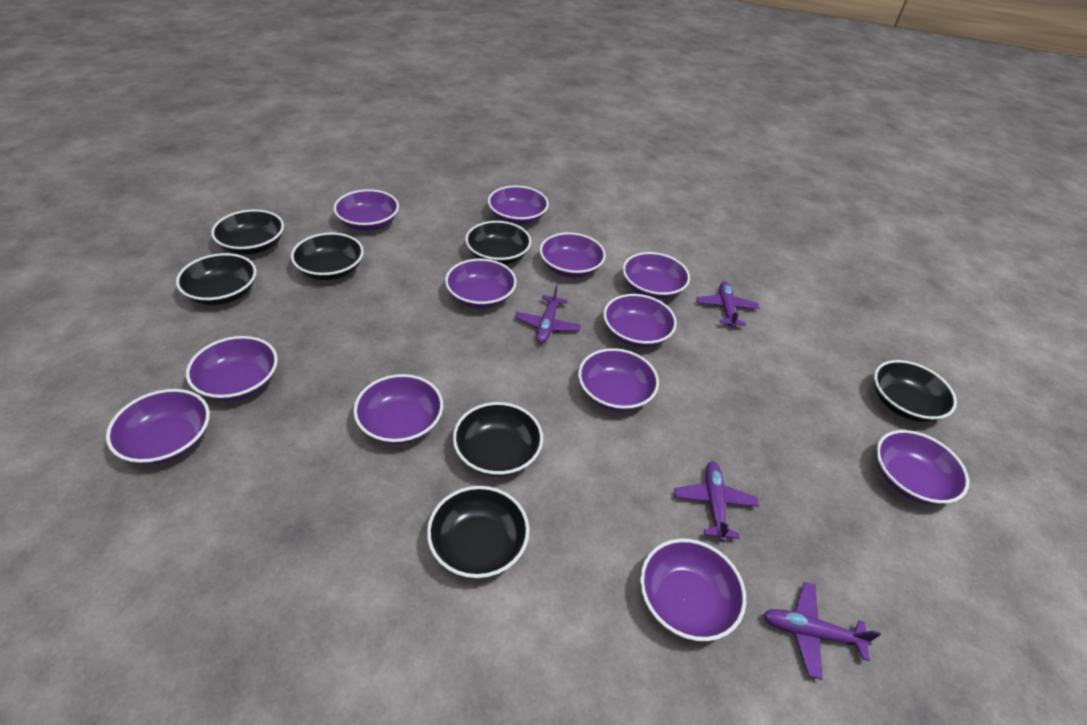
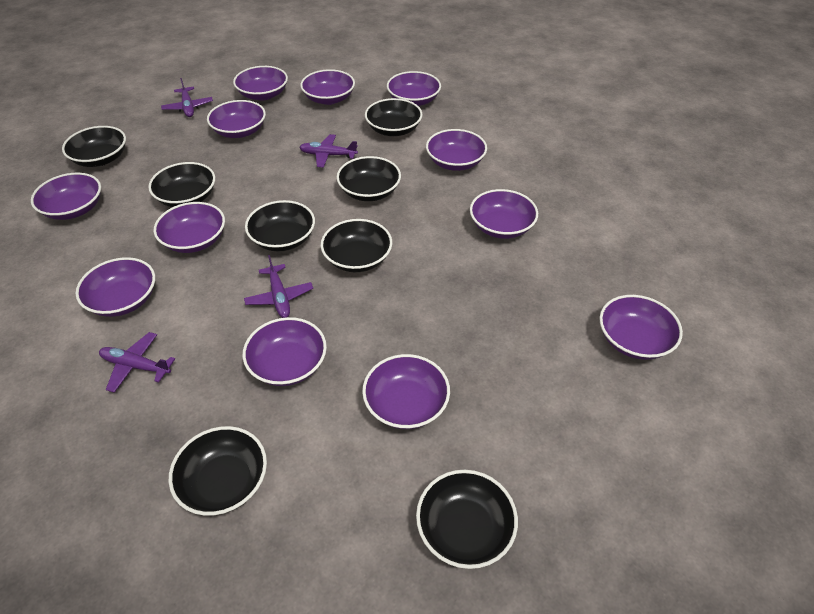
black bowl: 7 -> 8

